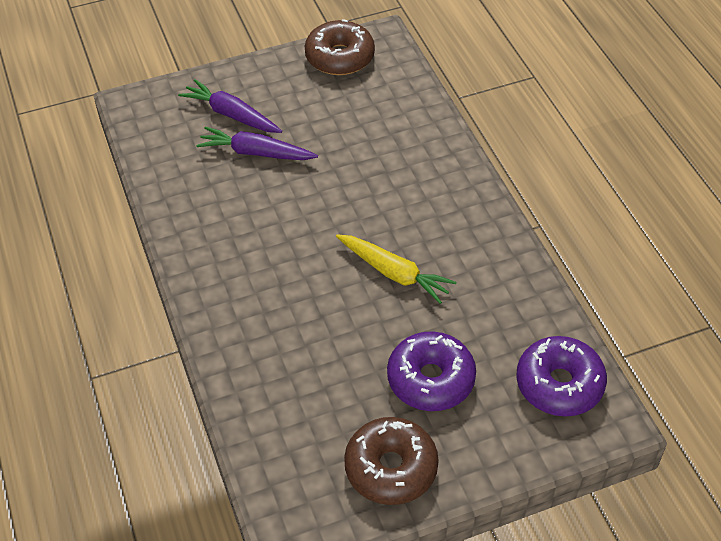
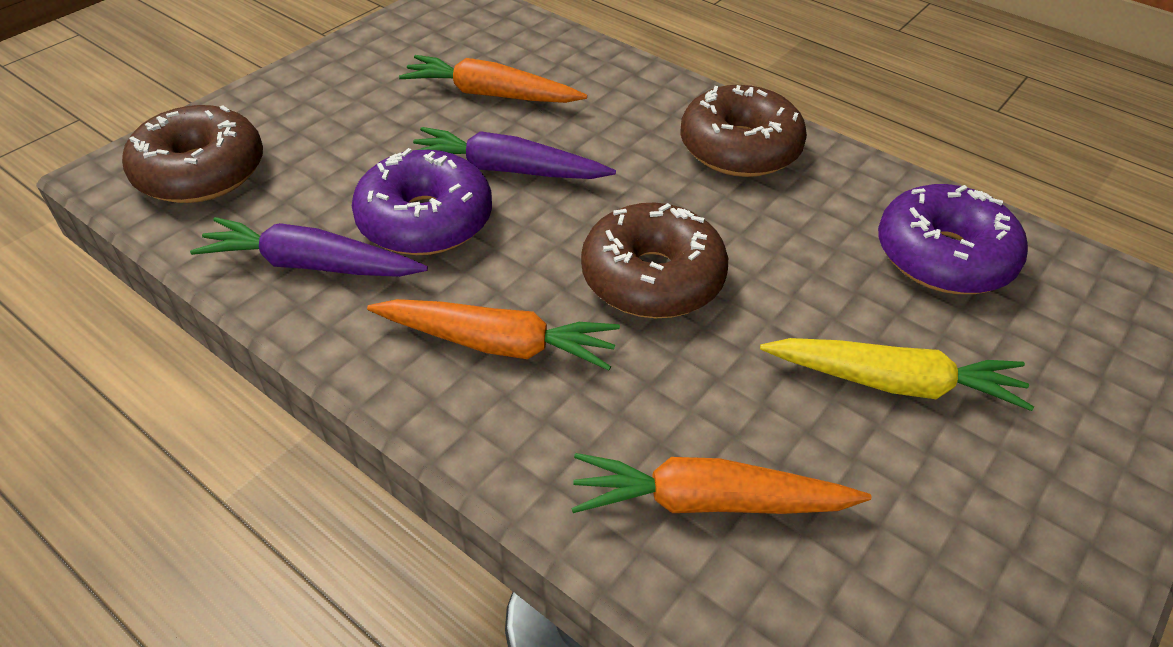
brown donut: 2 -> 3
orange carrot: 0 -> 3

